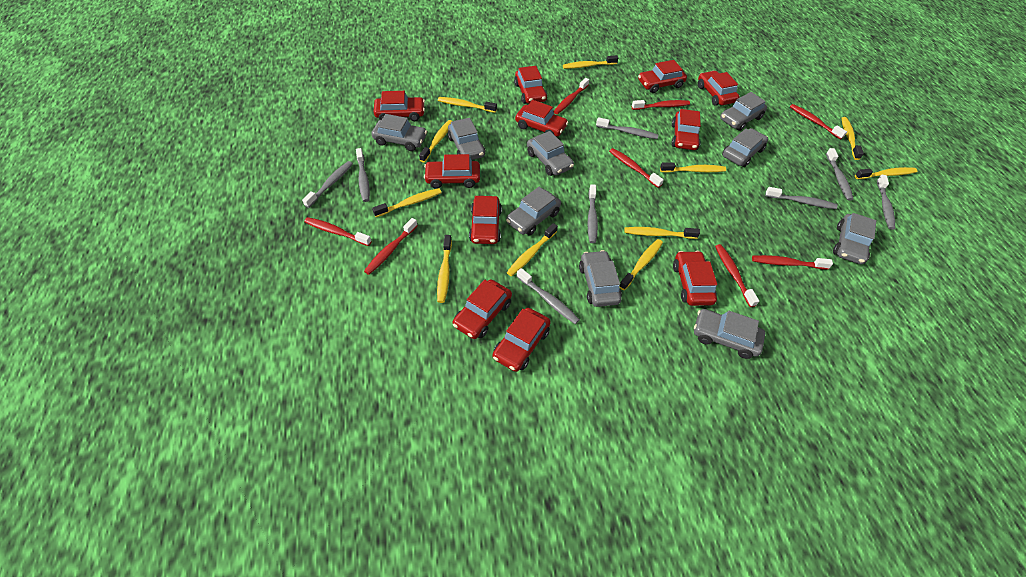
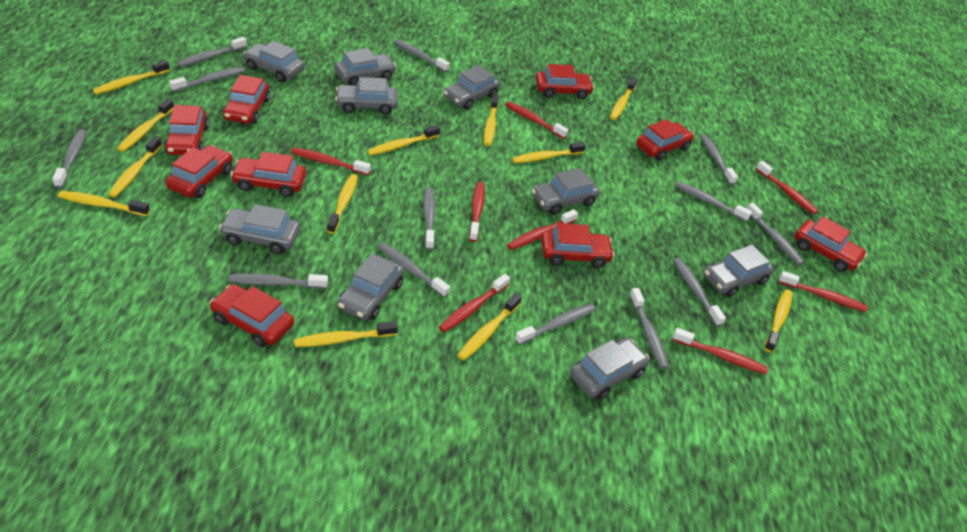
grey toothbrush: 8 -> 13
red car: 11 -> 9
yellow toothbrush: 11 -> 12

